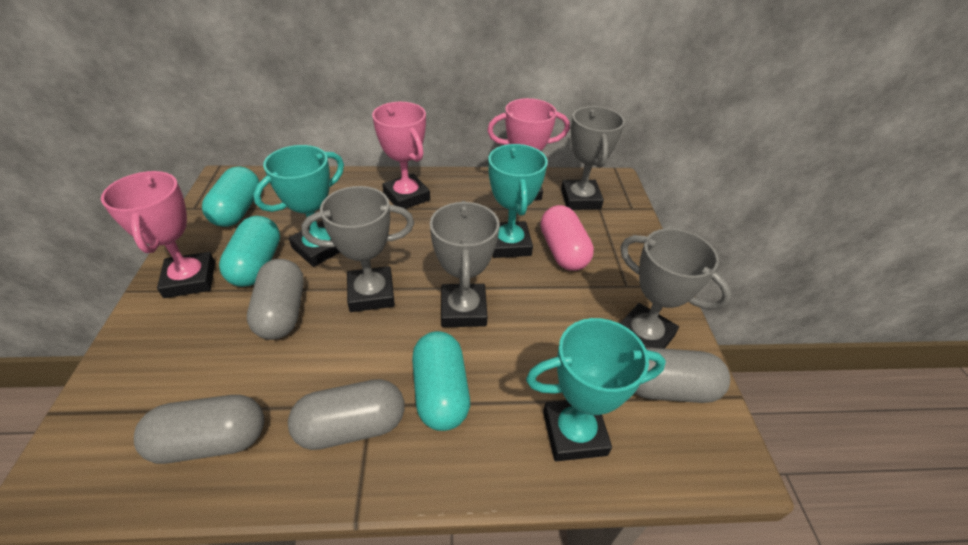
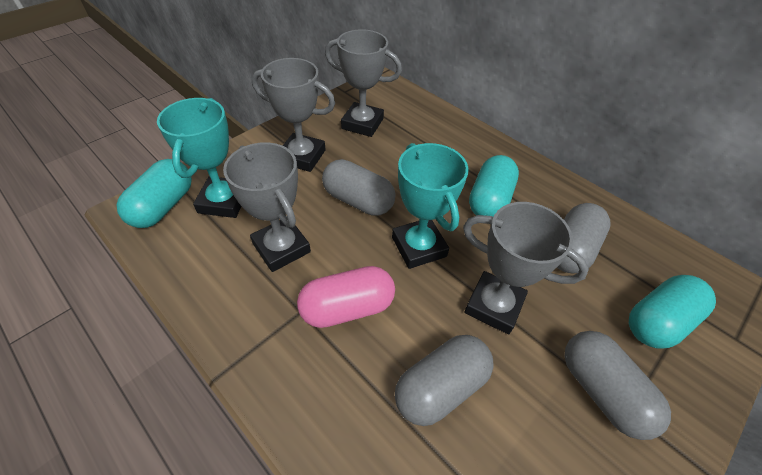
pink trophy: 3 -> 0
turquoise trophy: 3 -> 2

